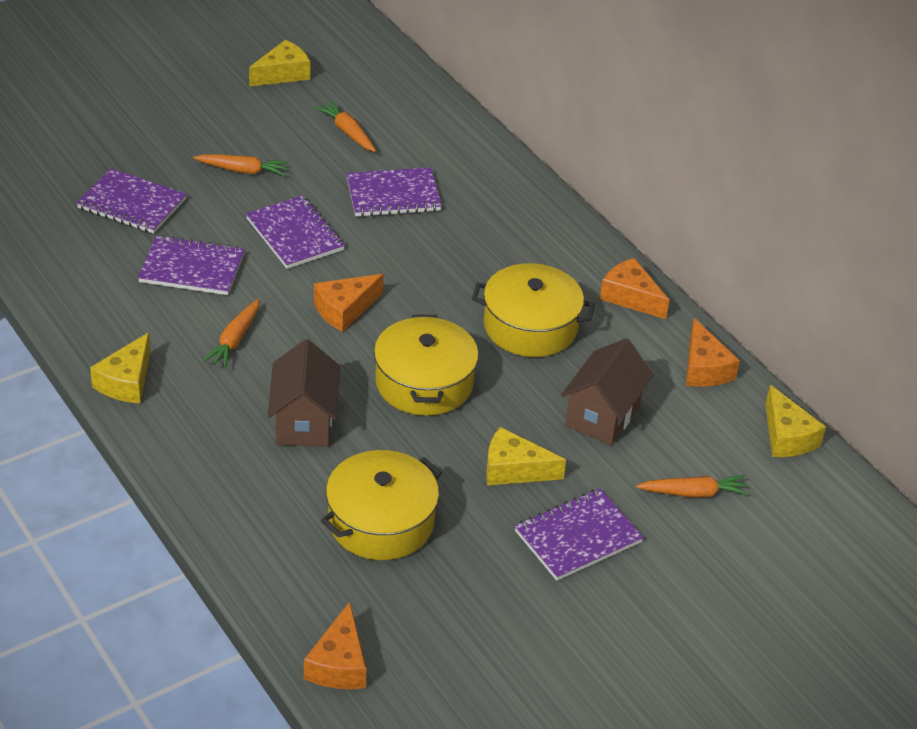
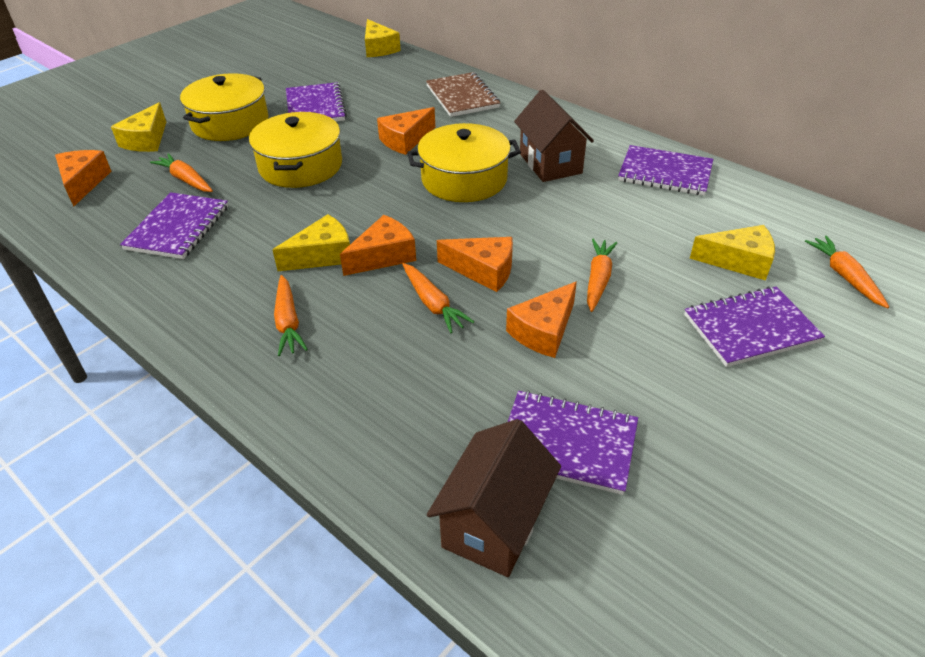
brown notebook: 0 -> 1
orange carrot: 4 -> 5
orange cheese: 4 -> 5

